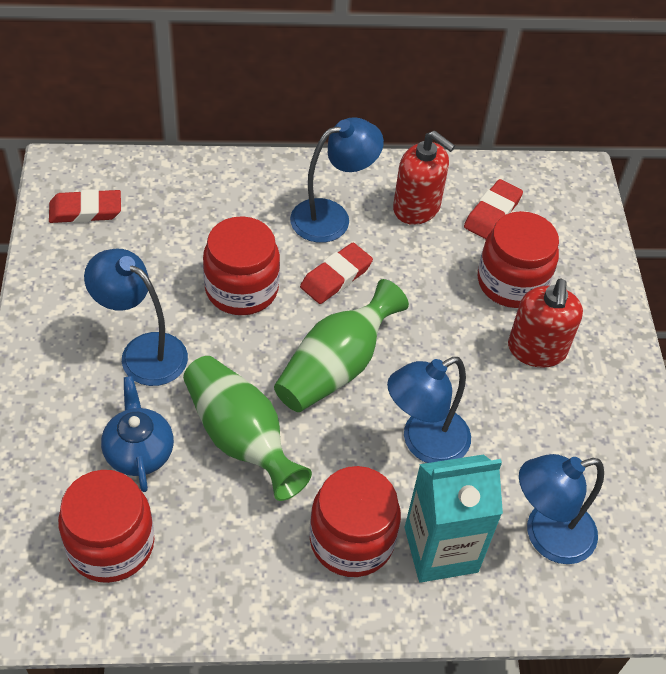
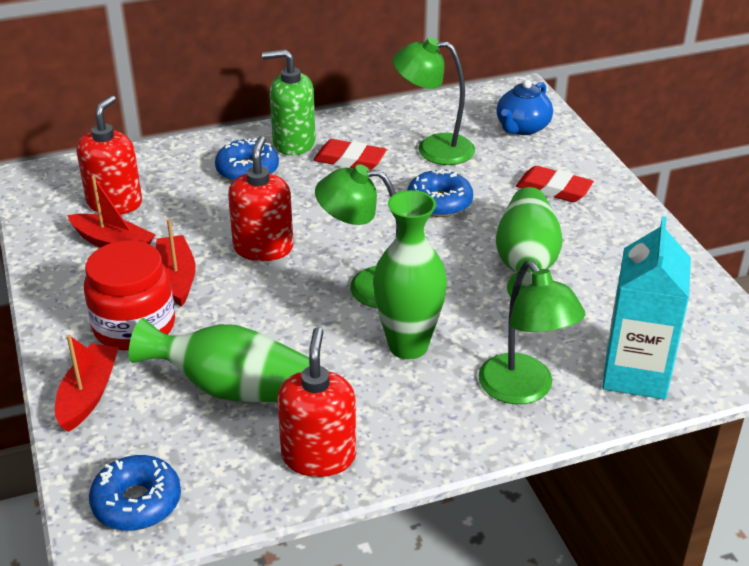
blue donut: 0 -> 3
blue lamp: 4 -> 0
green lamp: 0 -> 3
green soap dispenser: 0 -> 1
green vase: 2 -> 3
red boat: 0 -> 3
red eraser: 3 -> 2
red jar: 4 -> 1
red soap dispenser: 2 -> 3

